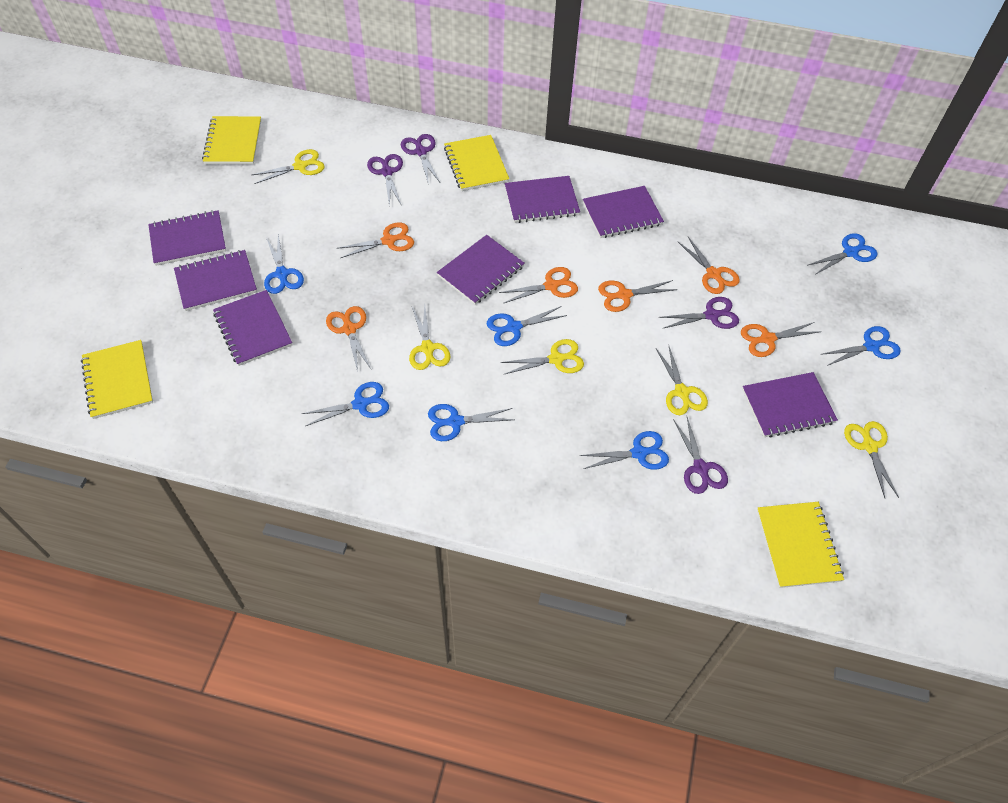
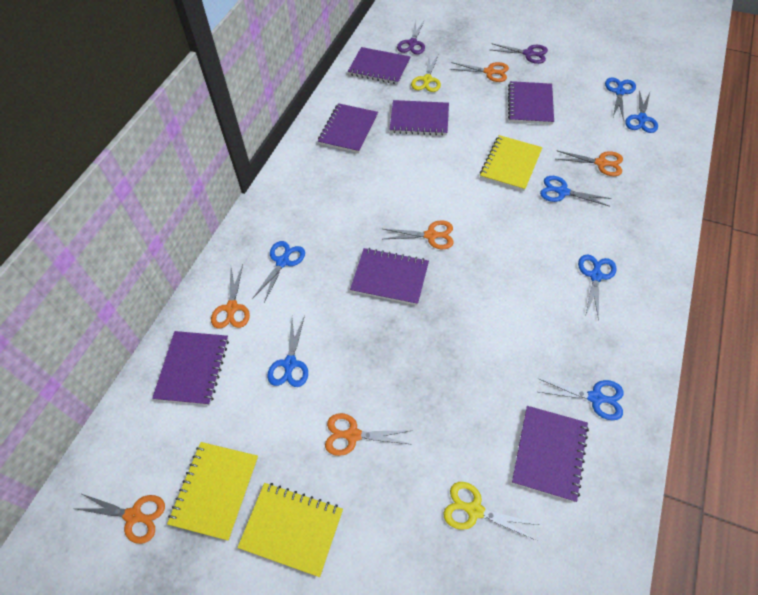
purple scissors: 4 -> 2
yellow notebook: 4 -> 3
yellow scissors: 5 -> 2

